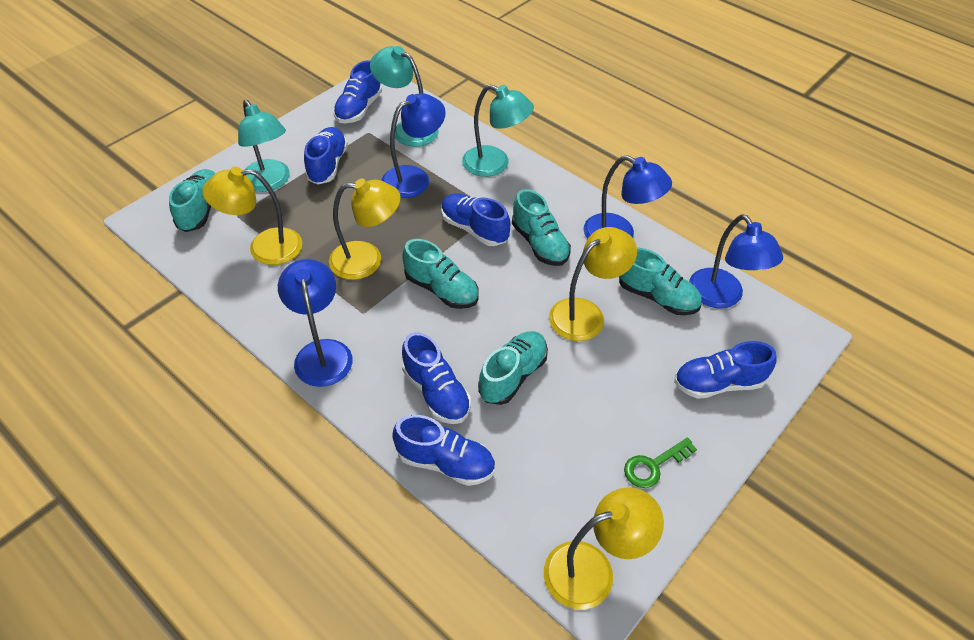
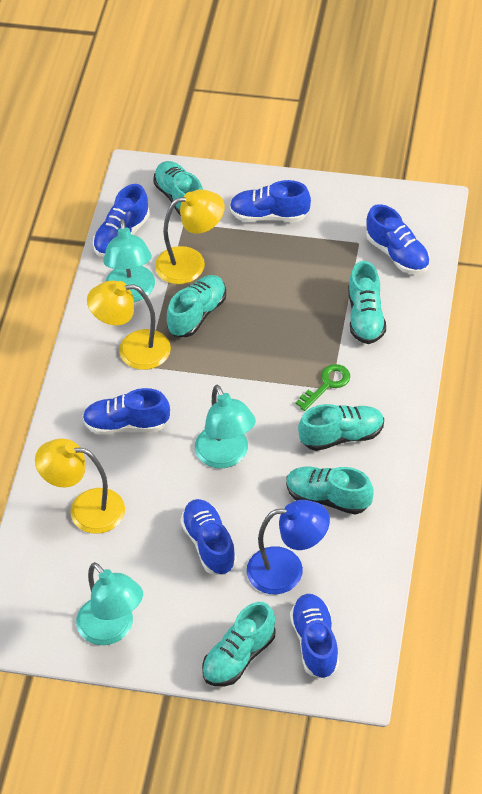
blue lamp: 4 -> 1
turquoise shoe: 5 -> 6
yellow lamp: 4 -> 3

